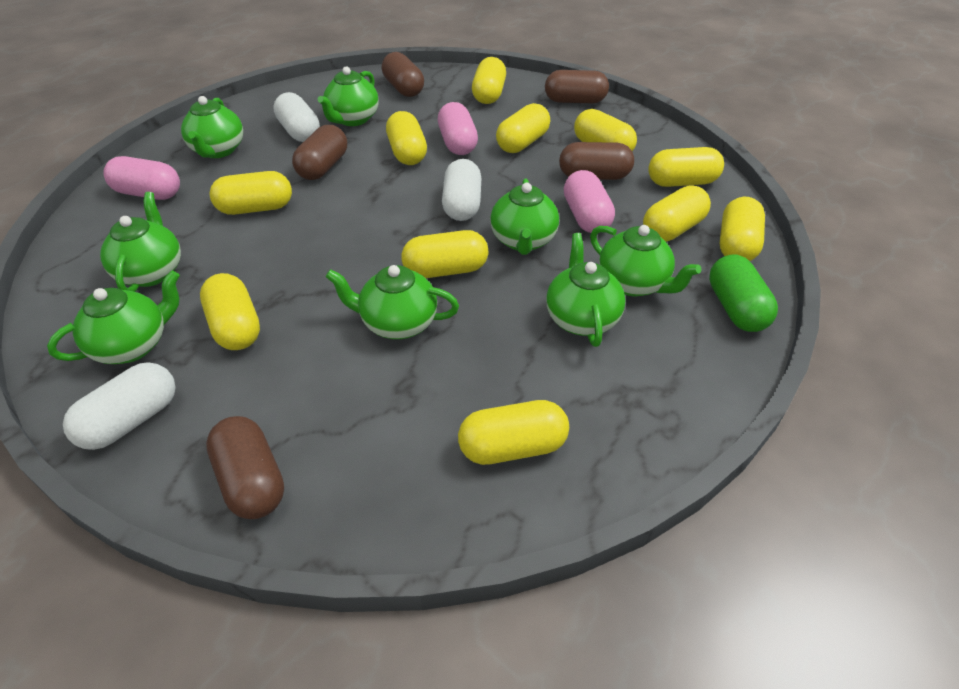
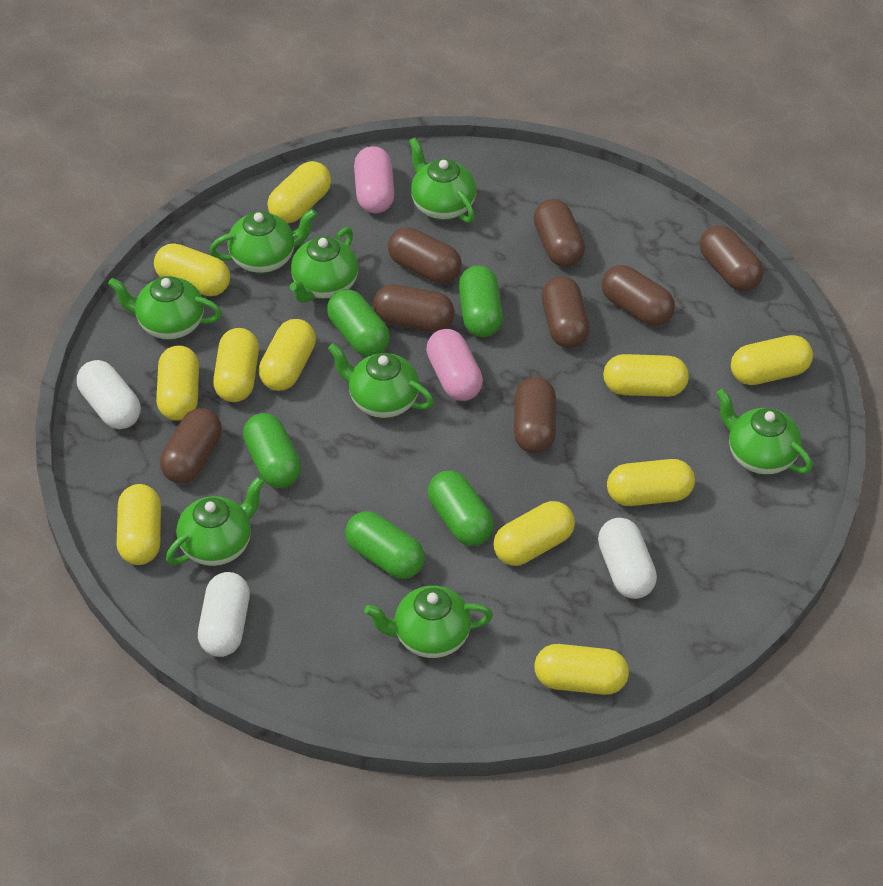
brown capsule: 5 -> 8
green capsule: 1 -> 5
pink capsule: 3 -> 2

